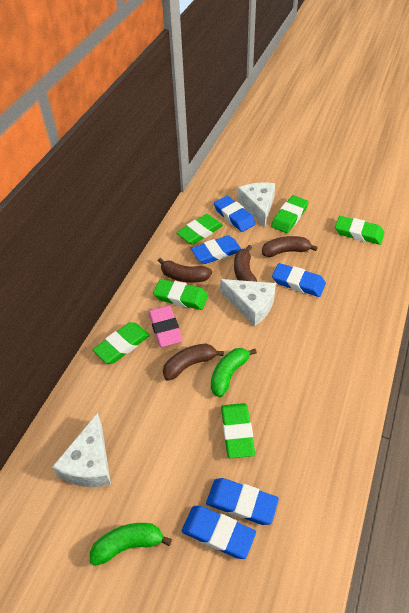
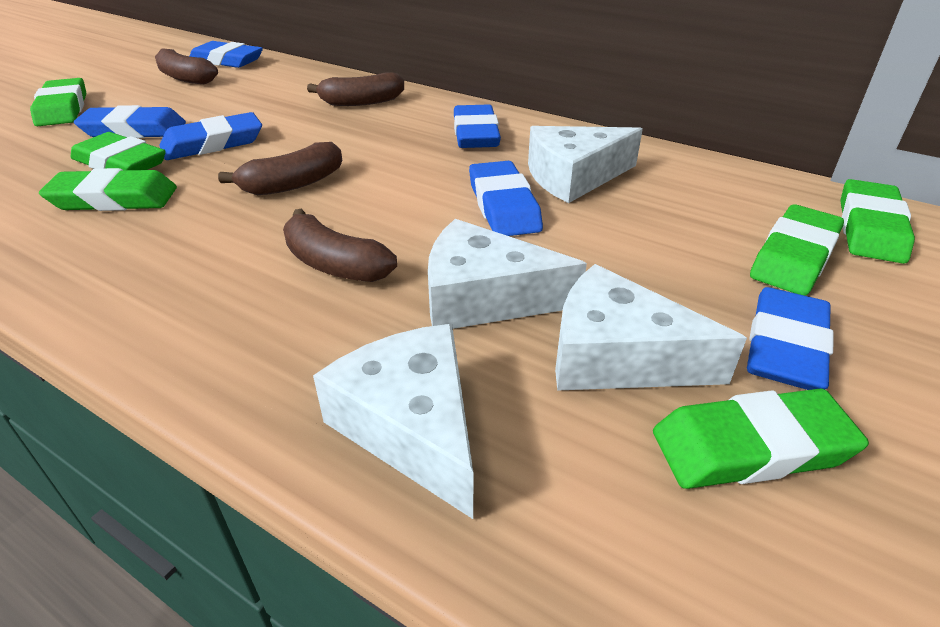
blue eraser: 5 -> 6
green banana: 2 -> 0
pink eraser: 1 -> 0
white cheese: 3 -> 4

